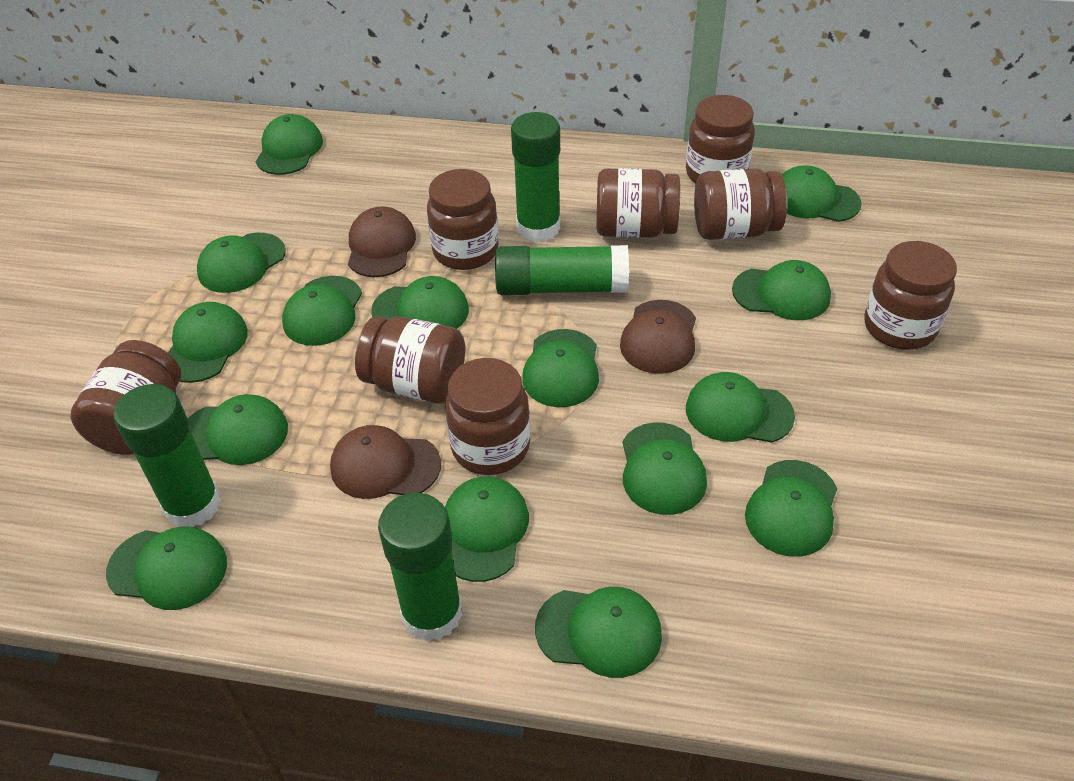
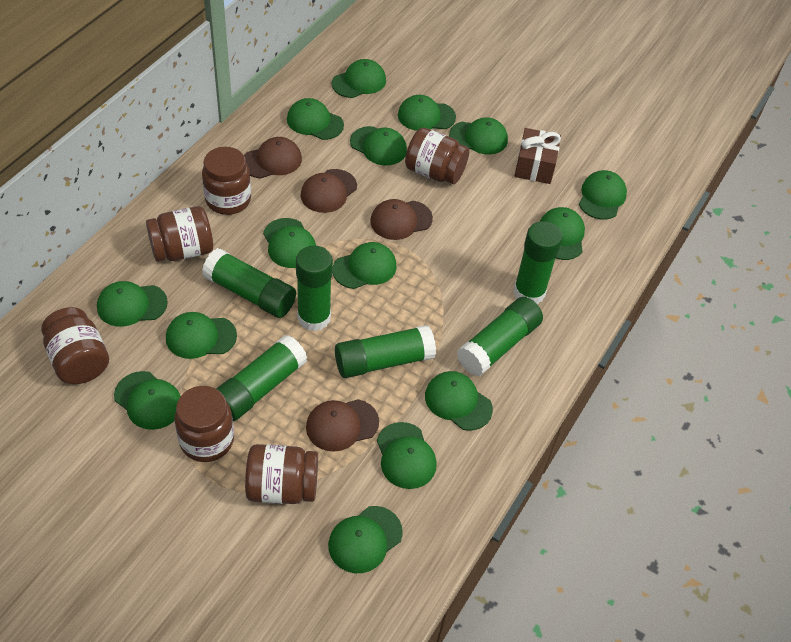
brown cap: 3 -> 4
brown gift: 0 -> 1
brown jar: 8 -> 6
green glue stick: 4 -> 6

